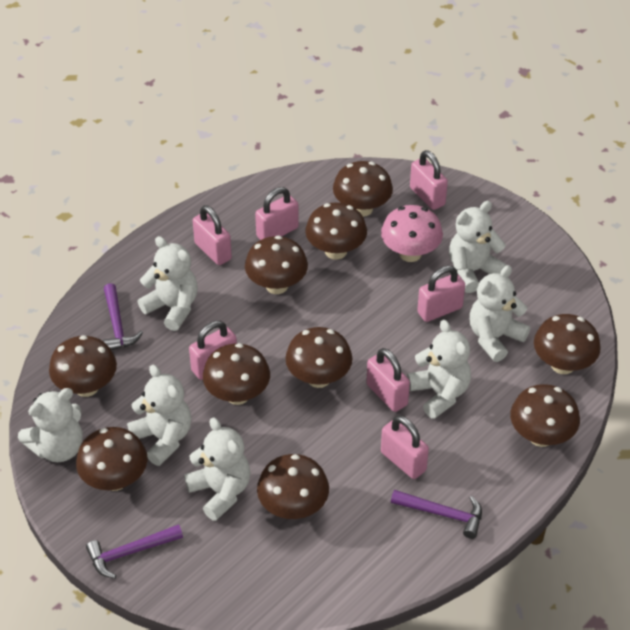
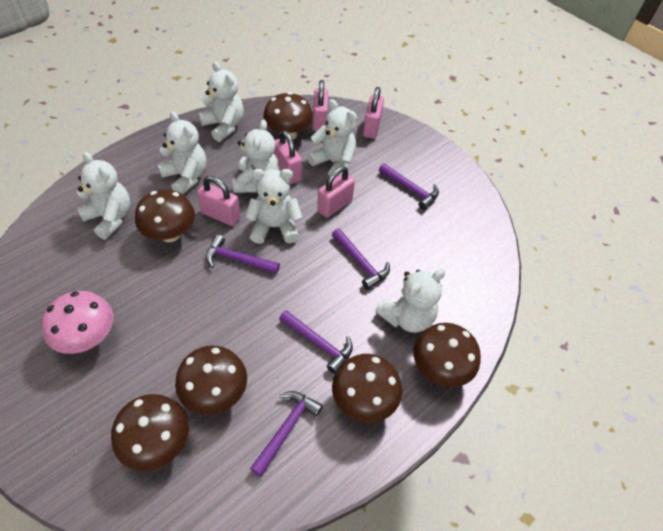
brown mushroom: 10 -> 6
pink padlock: 7 -> 5
purple hammer: 3 -> 5

